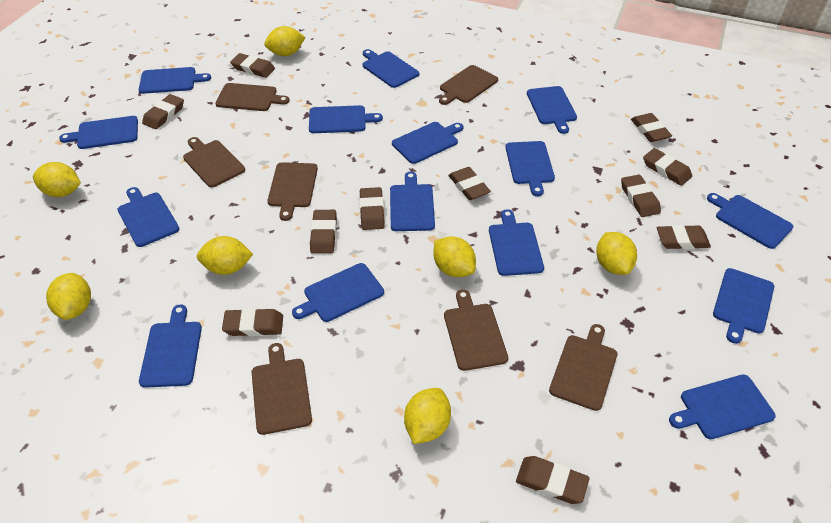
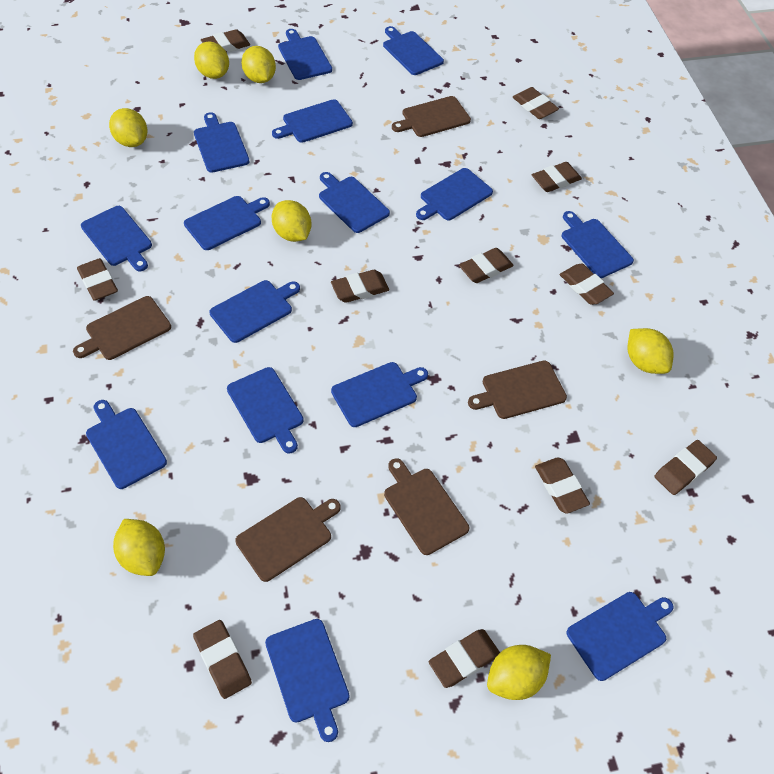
brown cutting board: 7 -> 5

